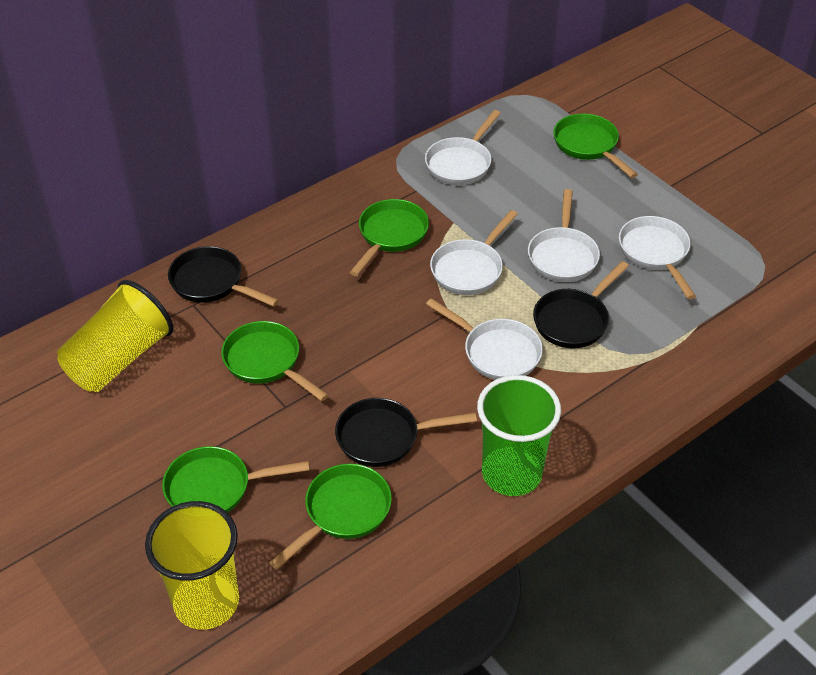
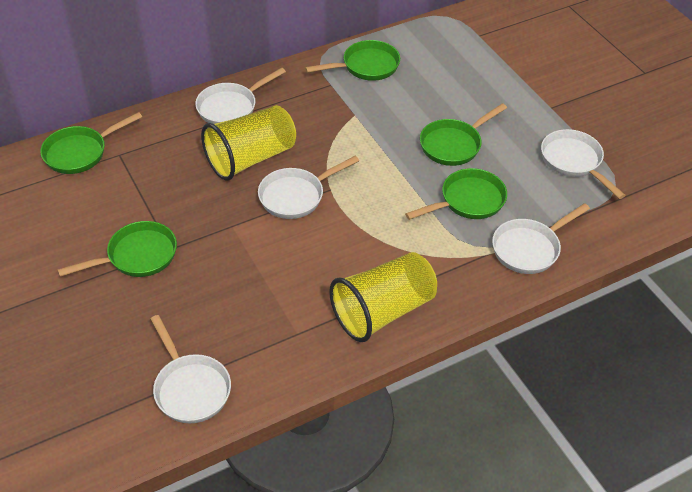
black pan: 3 -> 0
green cup: 1 -> 0

